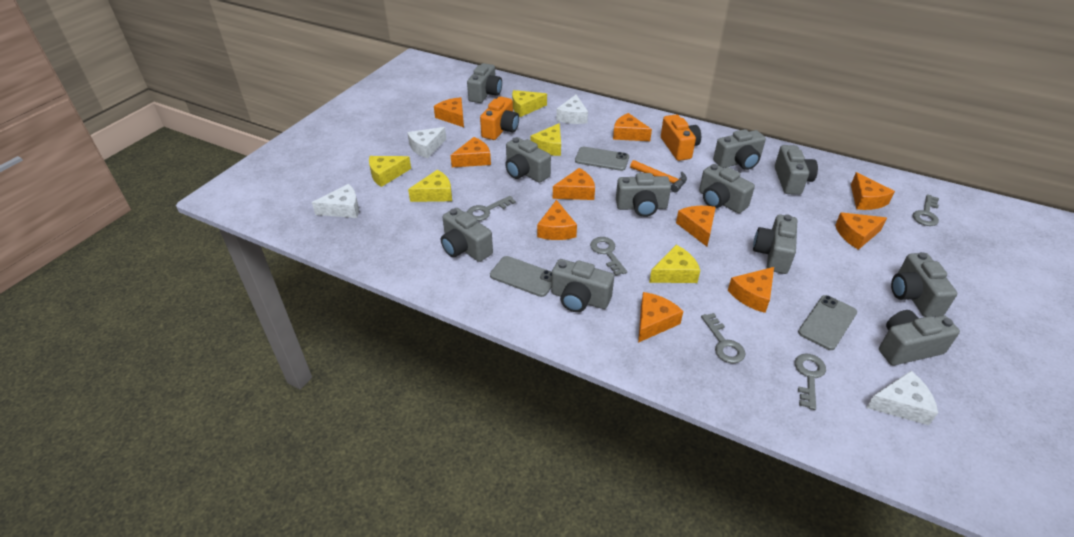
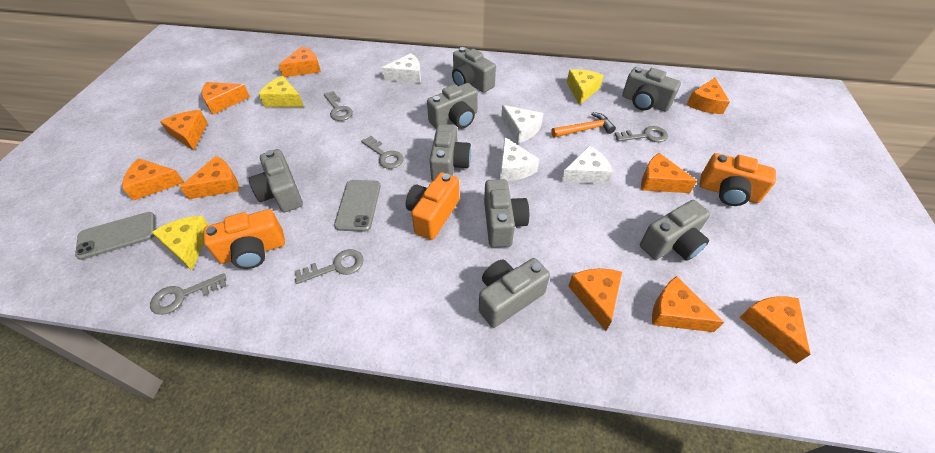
grey camera: 11 -> 8
grey phone: 3 -> 2
orange camera: 2 -> 3
yellow cheese: 5 -> 3

